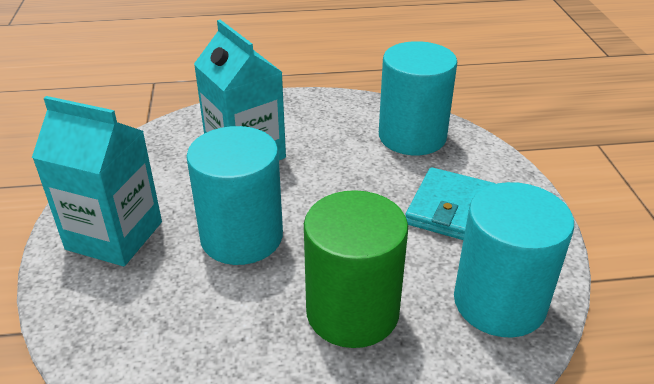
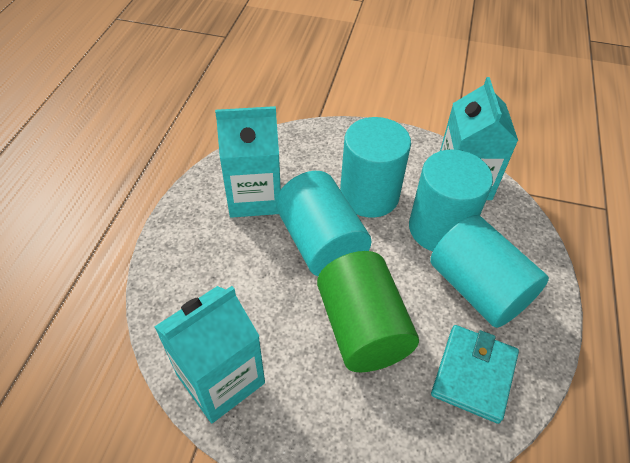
turquoise carton: 2 -> 3
turquoise cylinder: 3 -> 4

